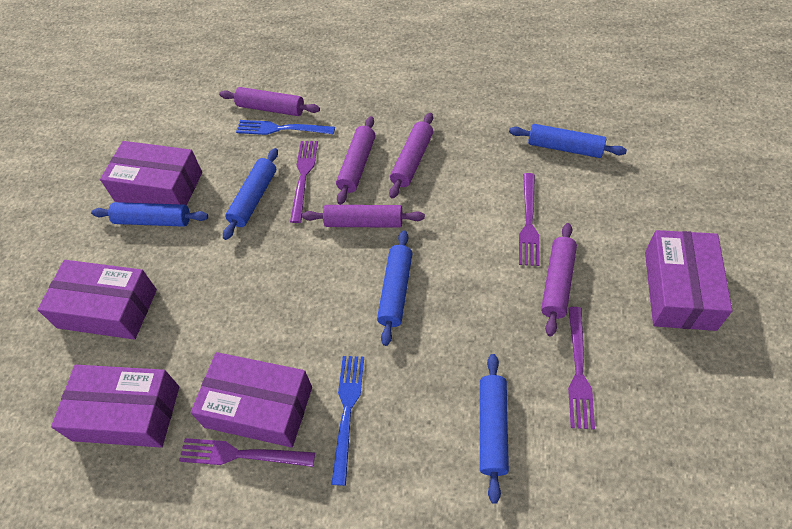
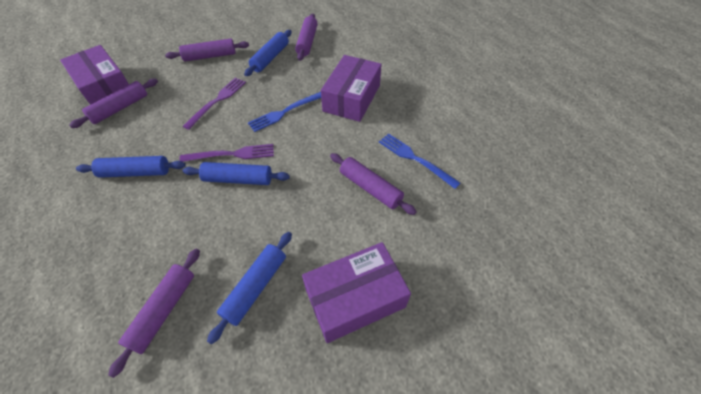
blue rolling pin: 5 -> 4
purple box: 5 -> 3
purple fork: 4 -> 2

